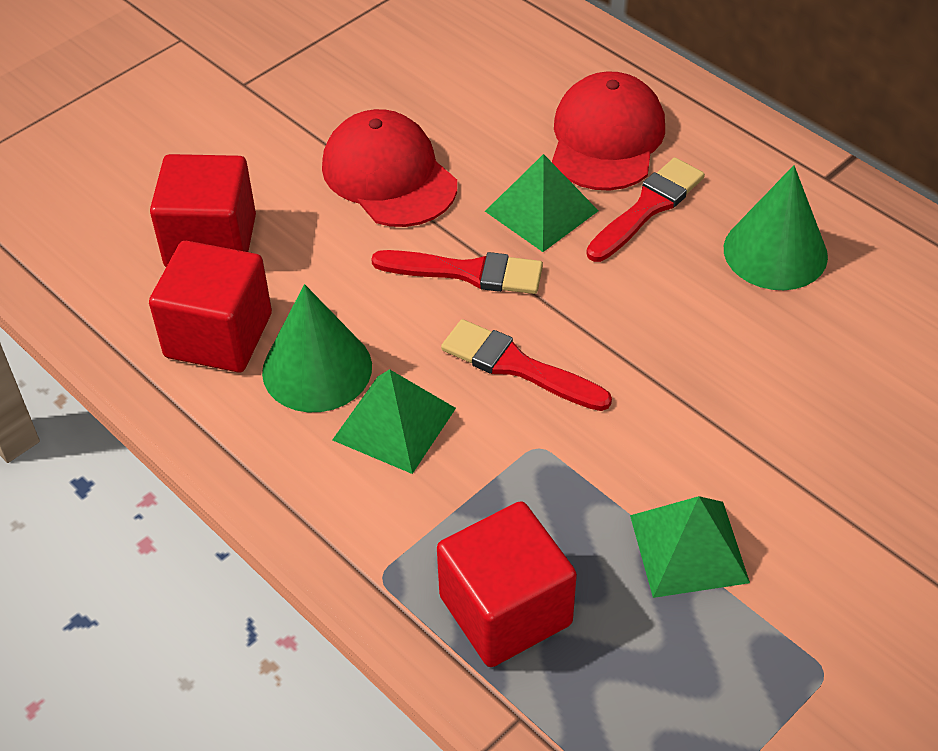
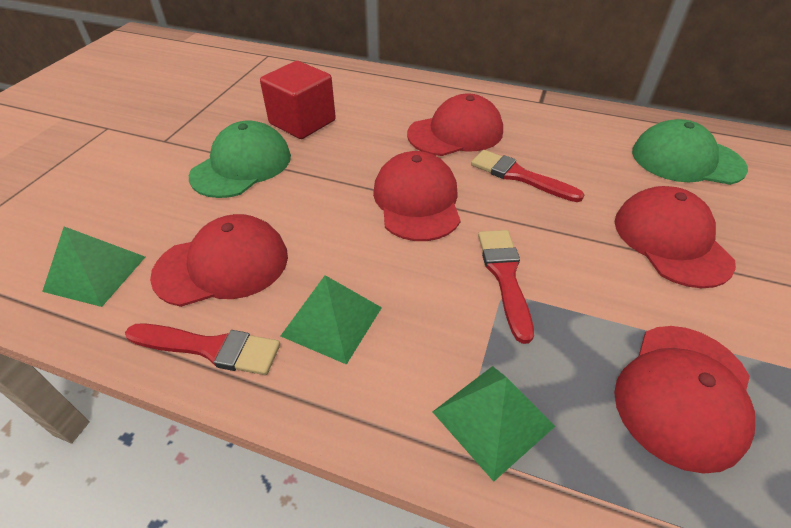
green cap: 0 -> 2
green cone: 2 -> 0
red cap: 2 -> 5
red cube: 3 -> 1

